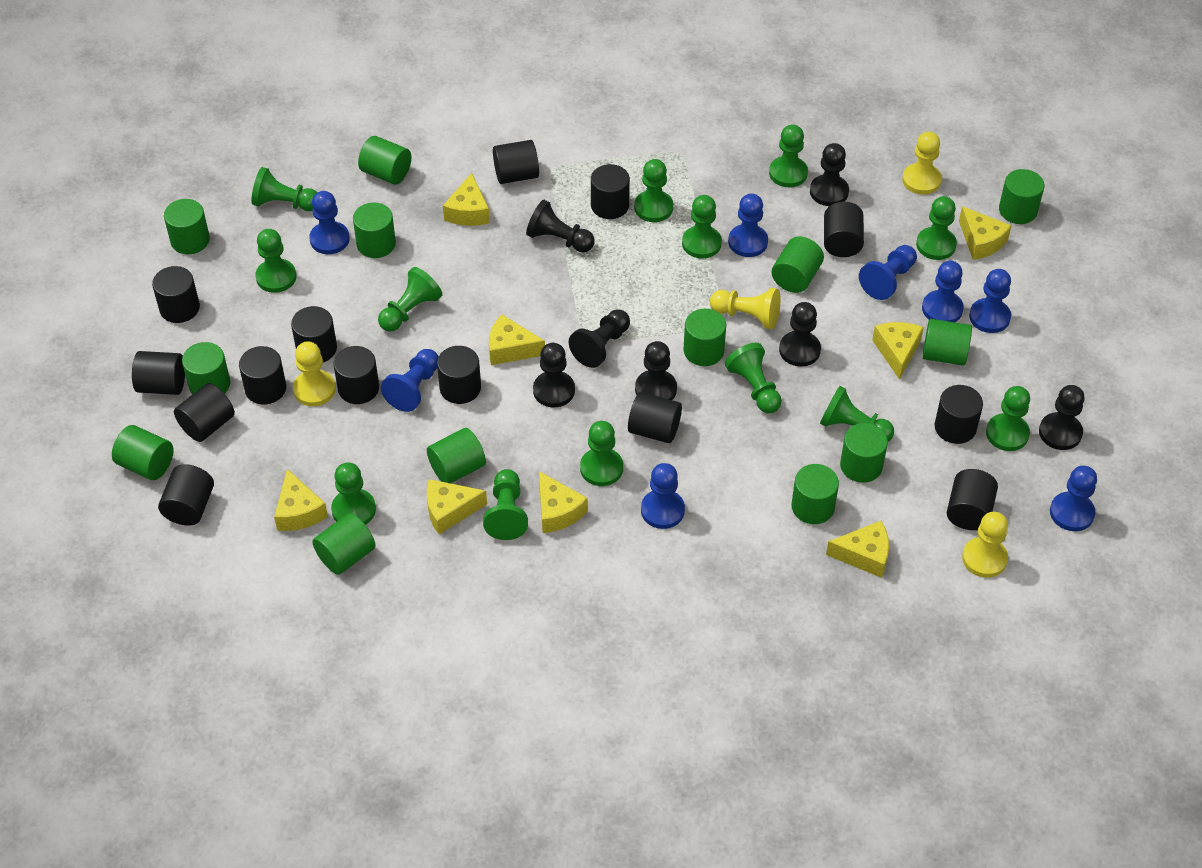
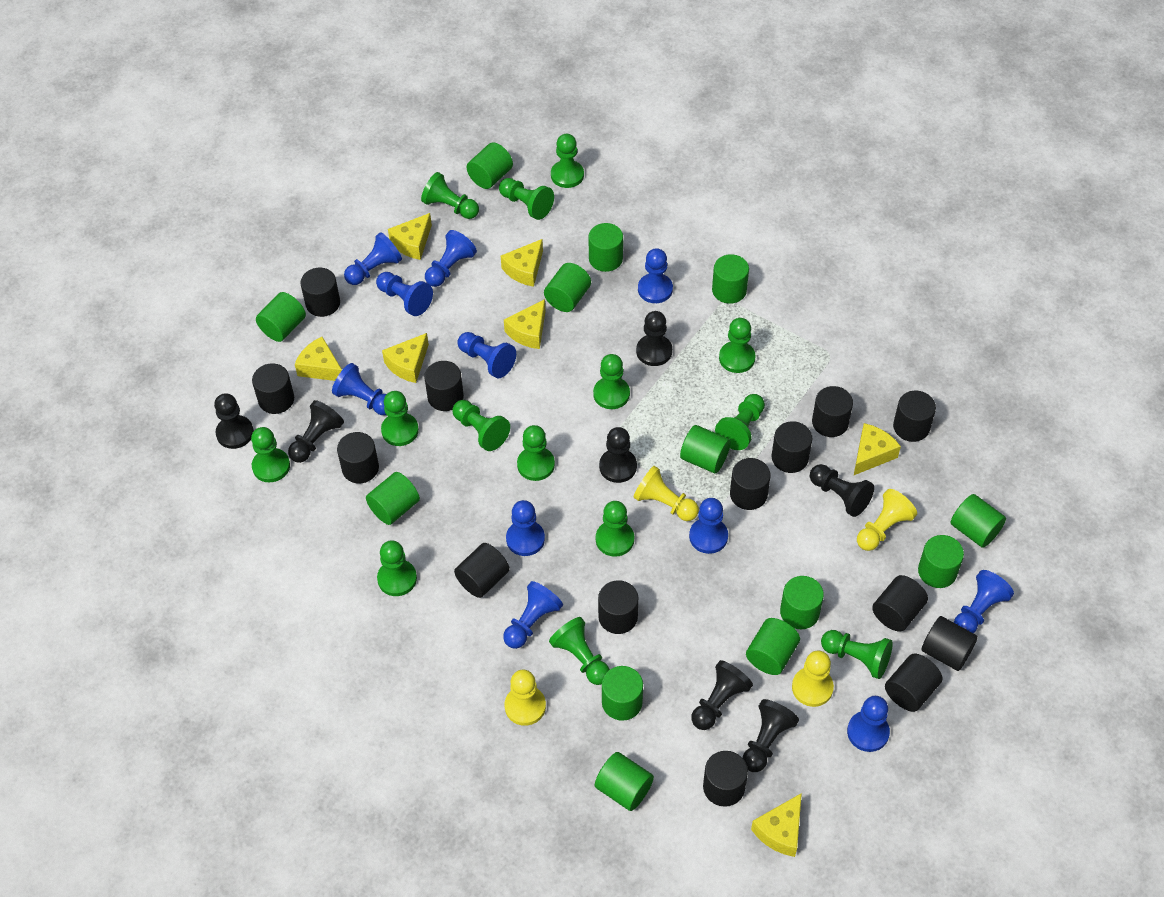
blue pawn: 8 -> 11
green pawn: 13 -> 14
yellow cheese: 8 -> 7

